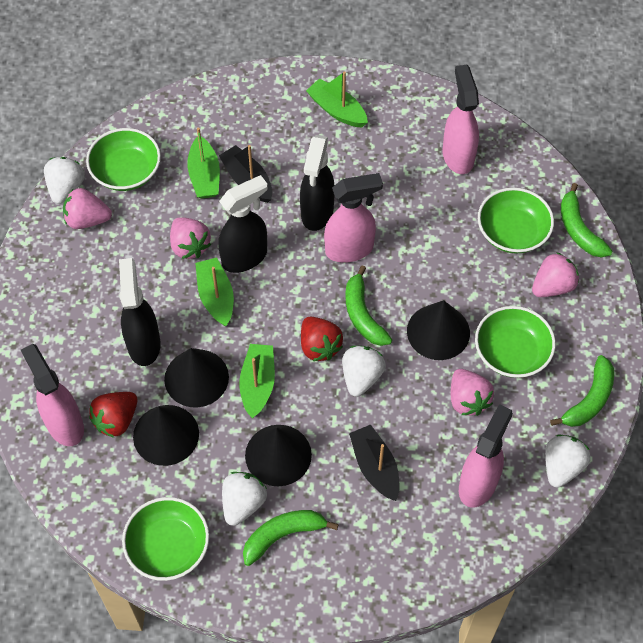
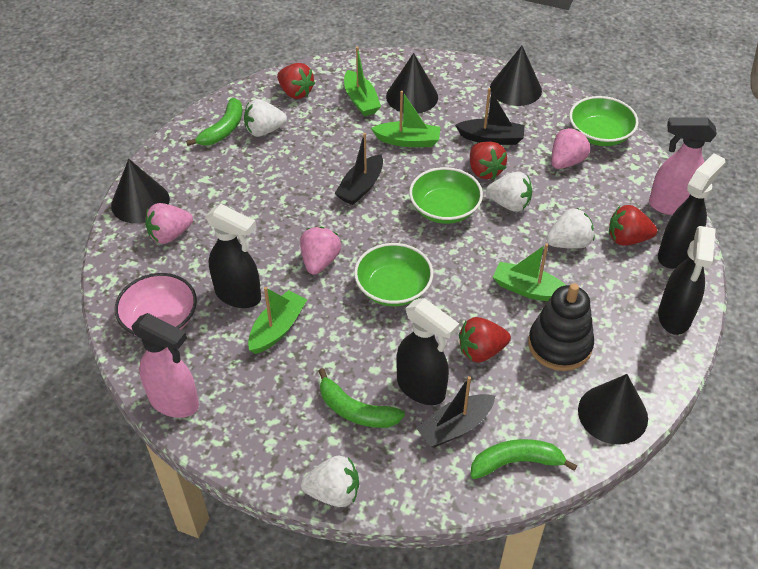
black boat: 2 -> 3
black spray bottle: 3 -> 4
black stacking toy: 0 -> 1
green banana: 4 -> 3
green bowl: 4 -> 3
pink bowl: 0 -> 1
pink spray bottle: 4 -> 2
pink strawberry: 4 -> 3
red strawberry: 2 -> 4

